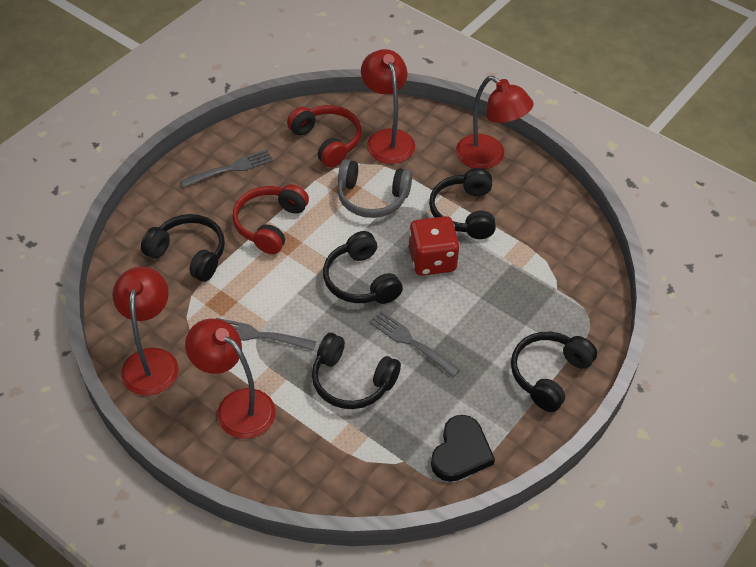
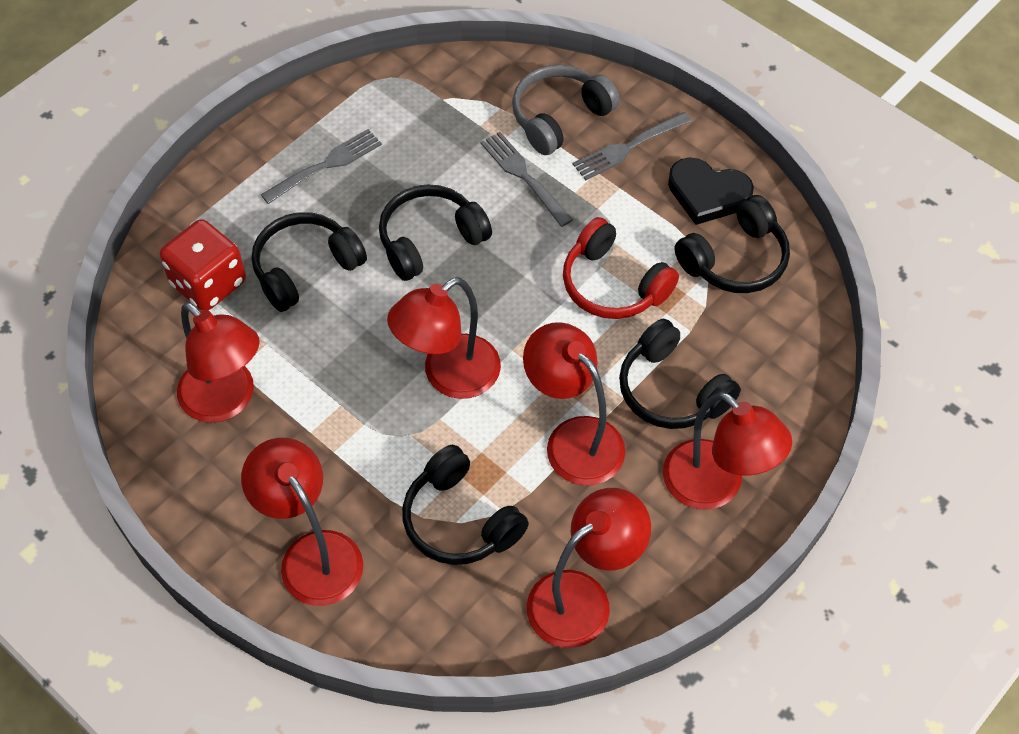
red headphones: 2 -> 1
red lamp: 4 -> 6

